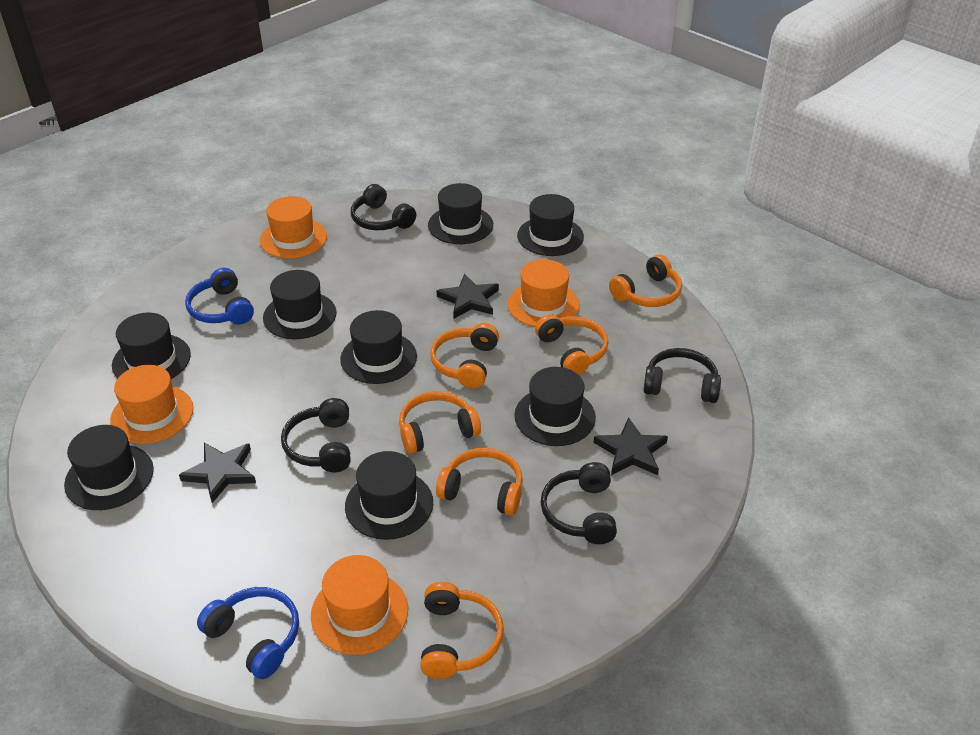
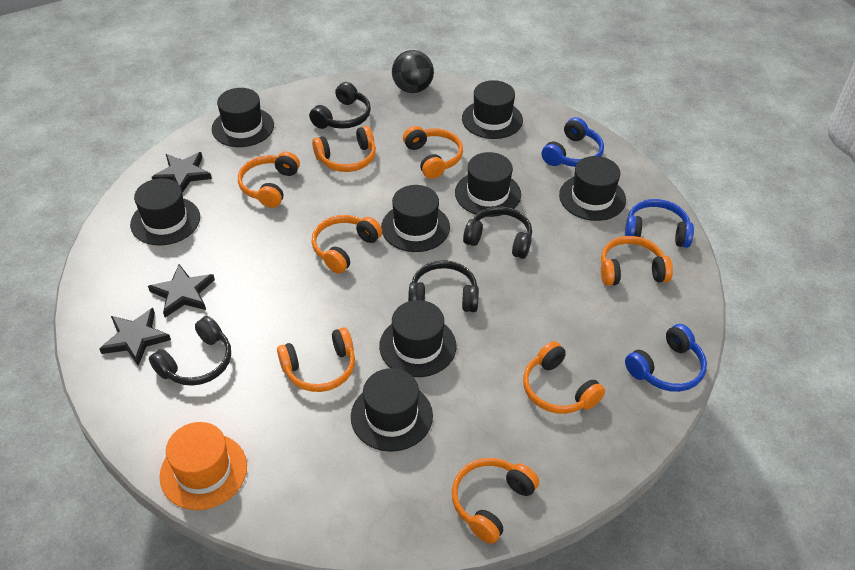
black ball: 0 -> 1
blue headphones: 2 -> 3
orange hat: 4 -> 1
orange headphones: 6 -> 8

